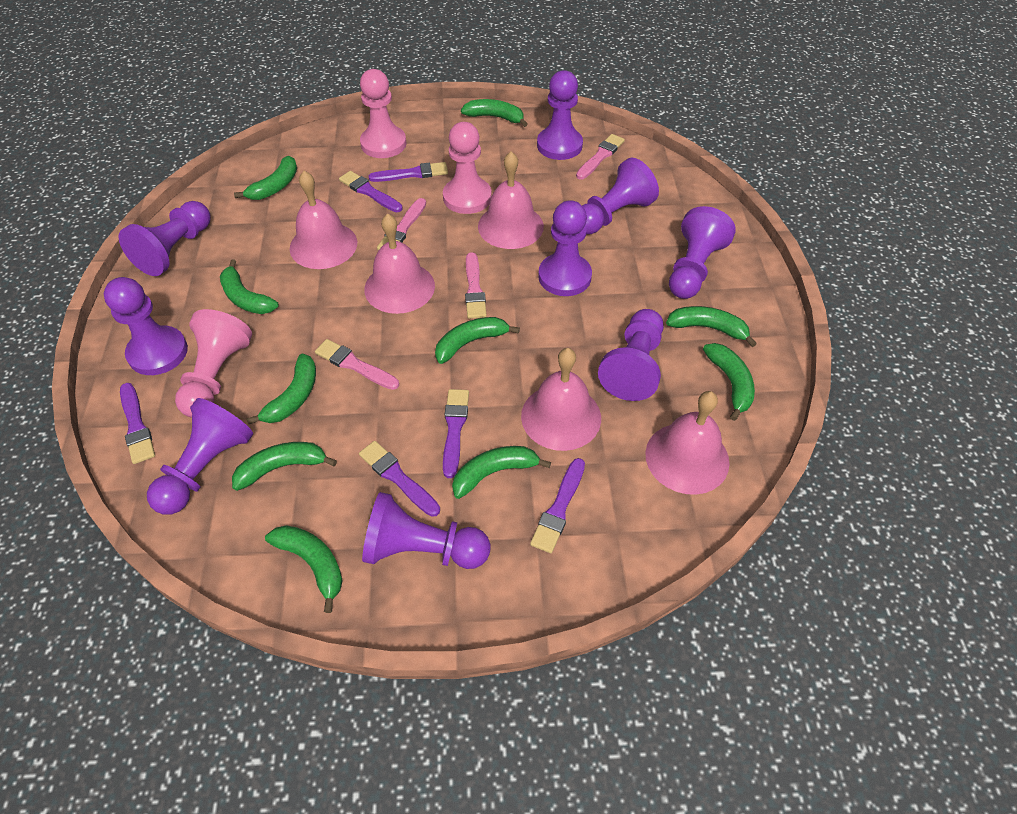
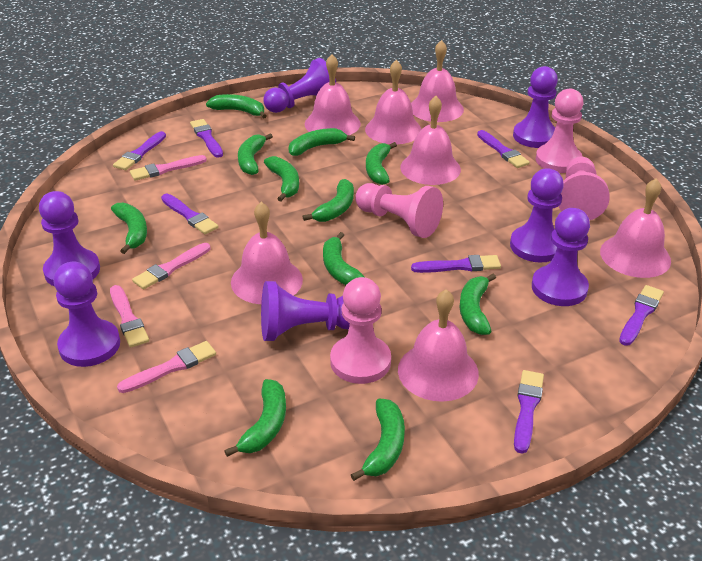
green banana: 10 -> 11
pink bell: 5 -> 7
pink pawn: 3 -> 4
purple brush: 6 -> 7
purple pawn: 9 -> 7

